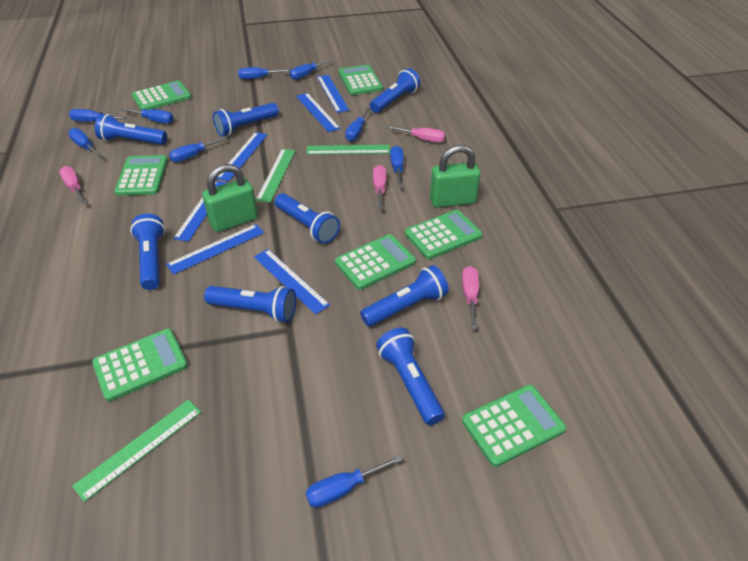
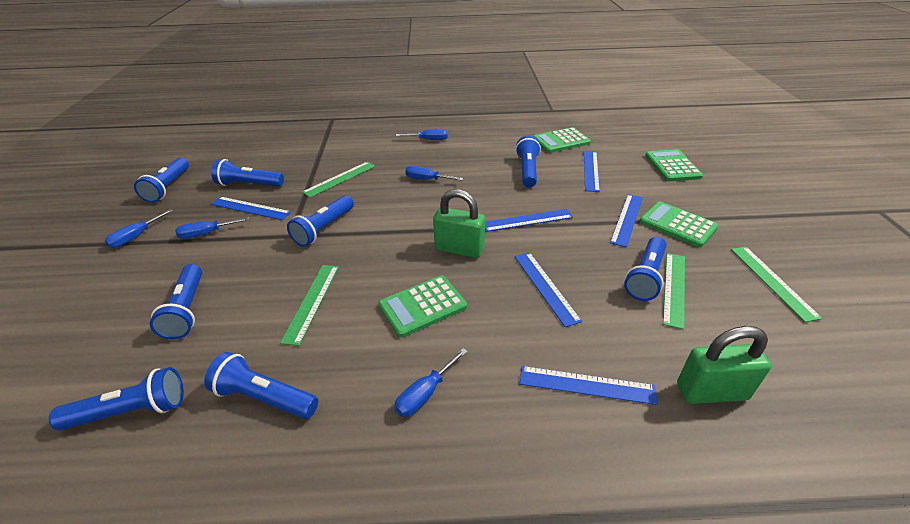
blue screwdriver: 9 -> 5
green calculator: 7 -> 4
green ruler: 3 -> 4
pink screwdriver: 4 -> 0

